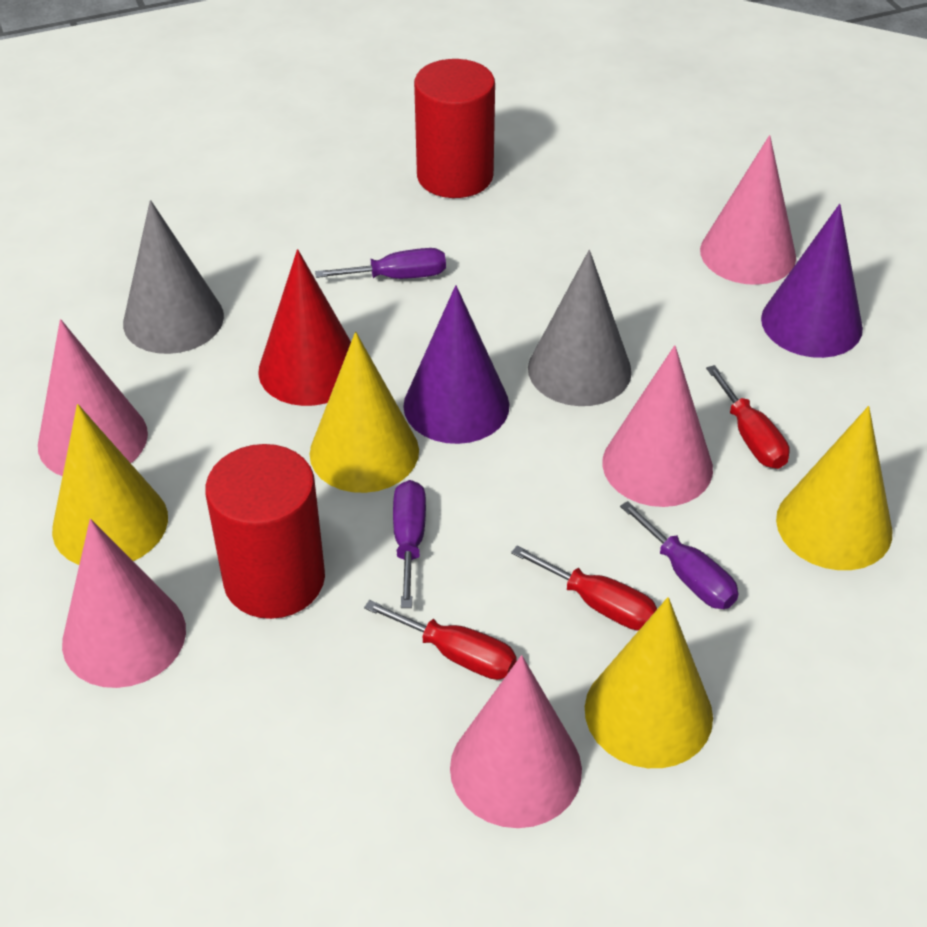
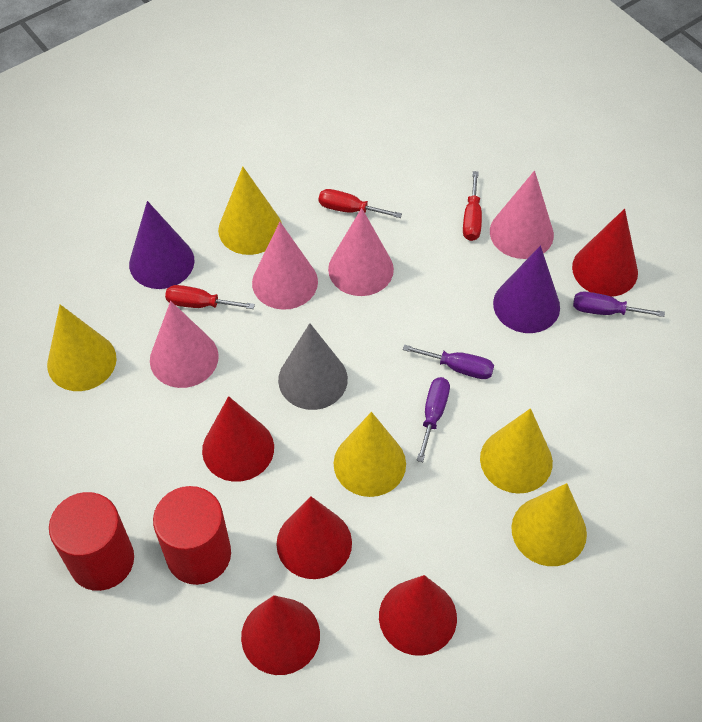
grey cone: 2 -> 1
pink cone: 5 -> 4
red cone: 1 -> 5
yellow cone: 4 -> 5

